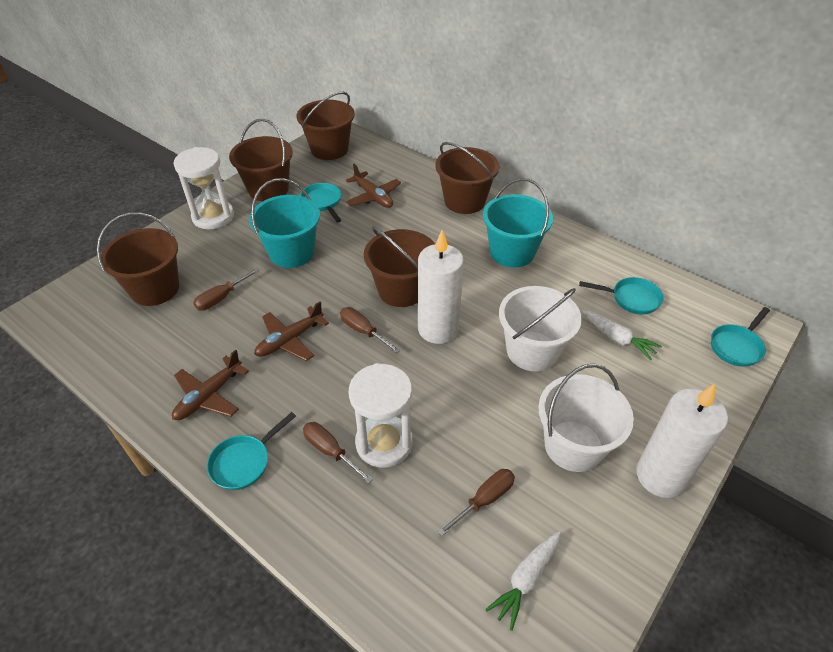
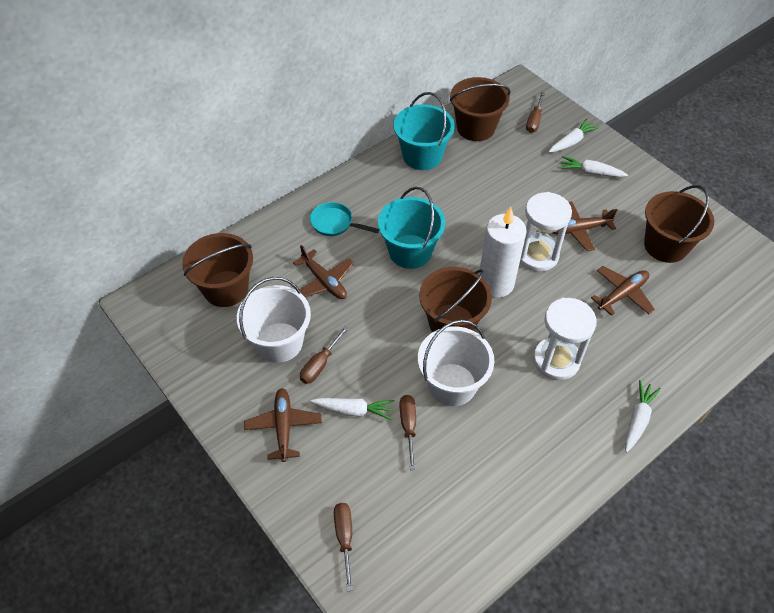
brown bucket: 5 -> 4
brown plane: 3 -> 4
turquoise pan: 4 -> 1
white candle: 2 -> 1
white carrot: 2 -> 4

